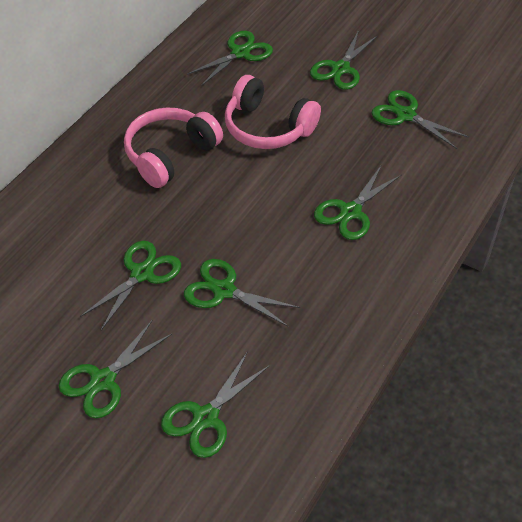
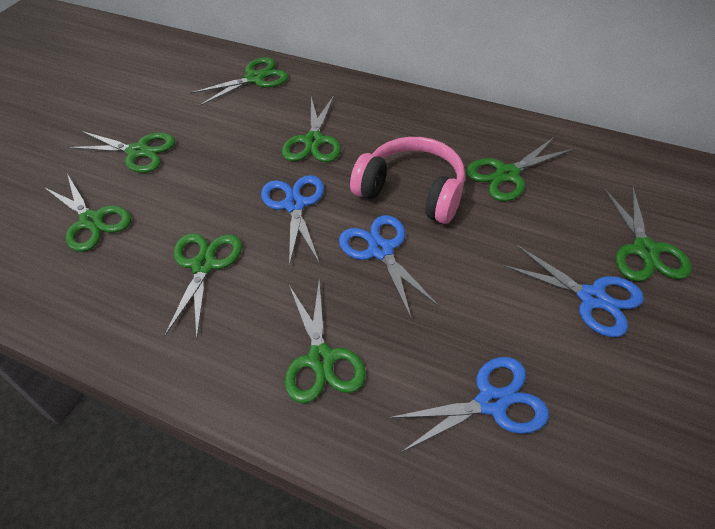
blue scissors: 0 -> 4
pink headphones: 2 -> 1

